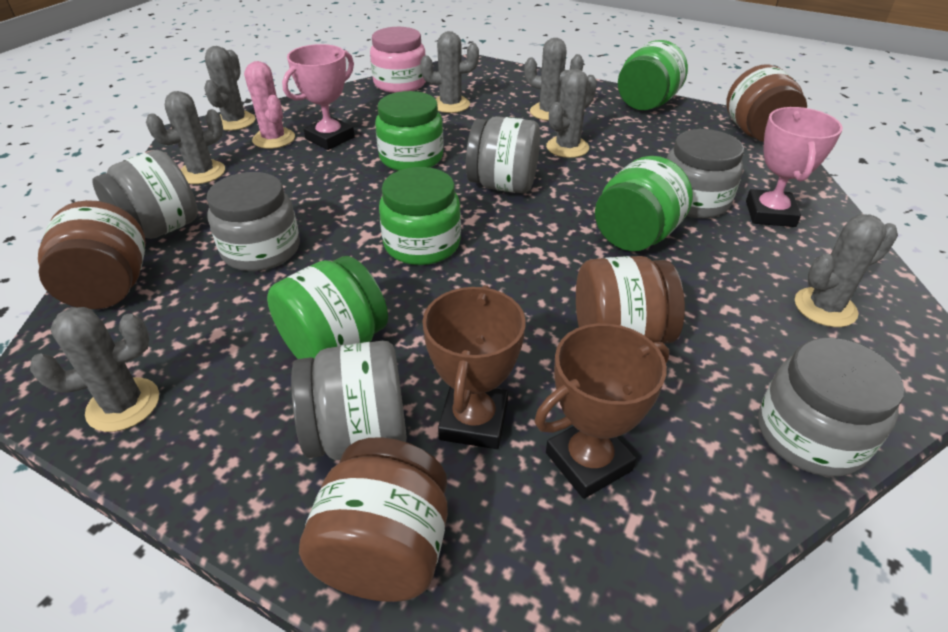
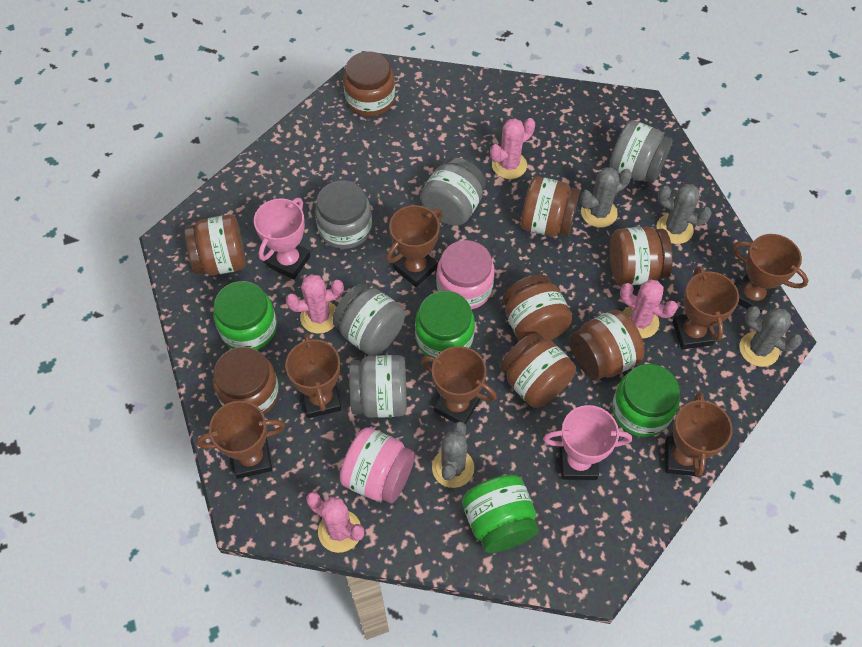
brown jar: 4 -> 8
brown trophy: 2 -> 7
green jar: 5 -> 4
grey cactus: 7 -> 4
grey jar: 6 -> 5
pink cactus: 1 -> 4
pink jar: 1 -> 2

